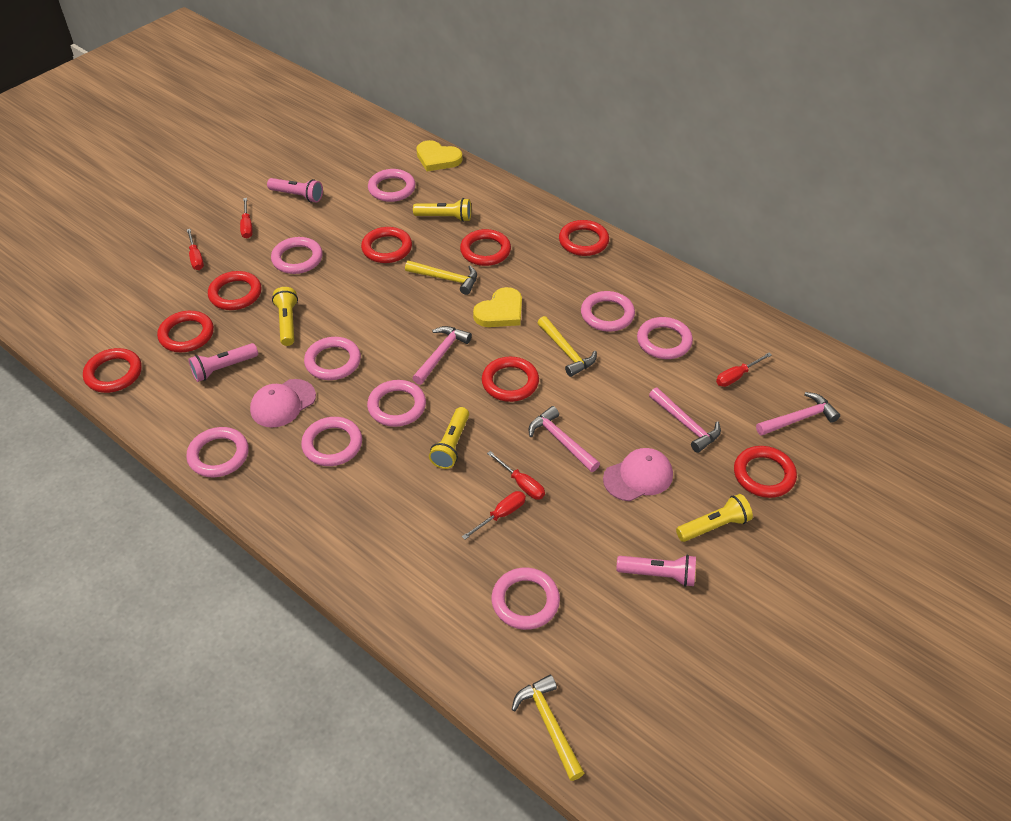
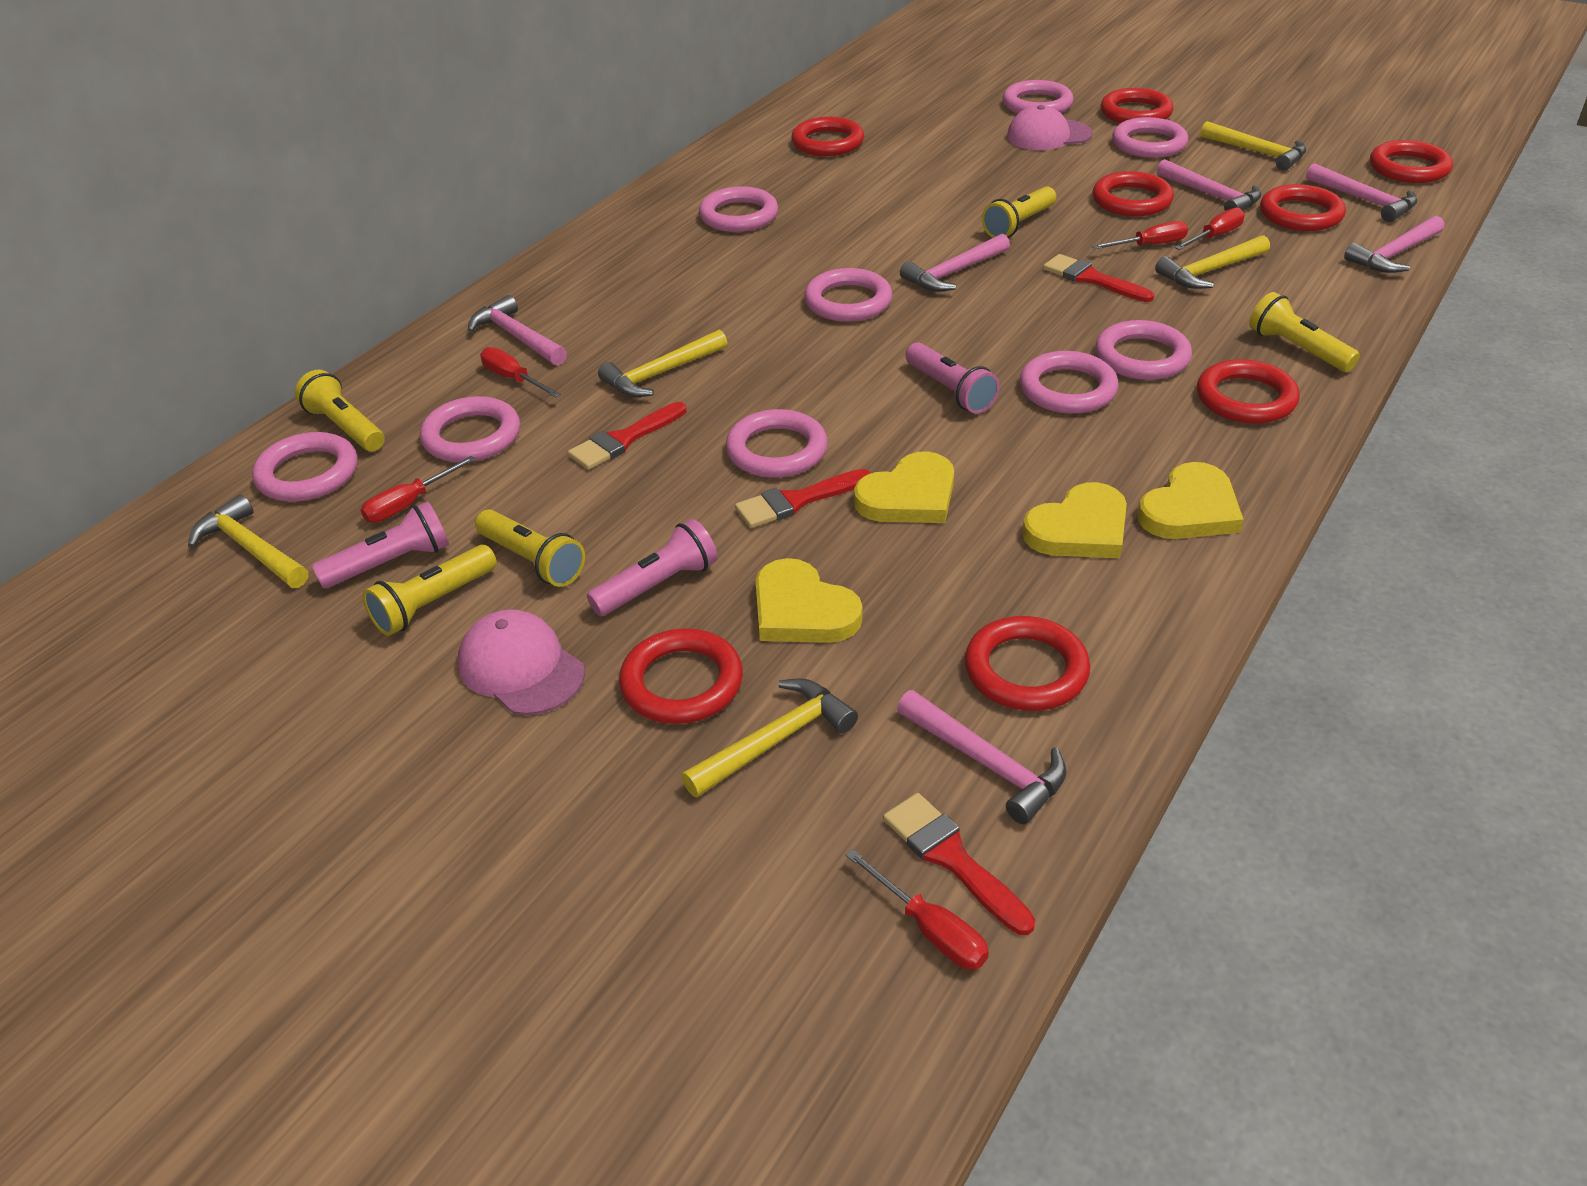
pink hammer: 4 -> 6
red brush: 0 -> 4
yellow flashlight: 4 -> 5
yellow hammer: 3 -> 5
yellow heart: 2 -> 4

